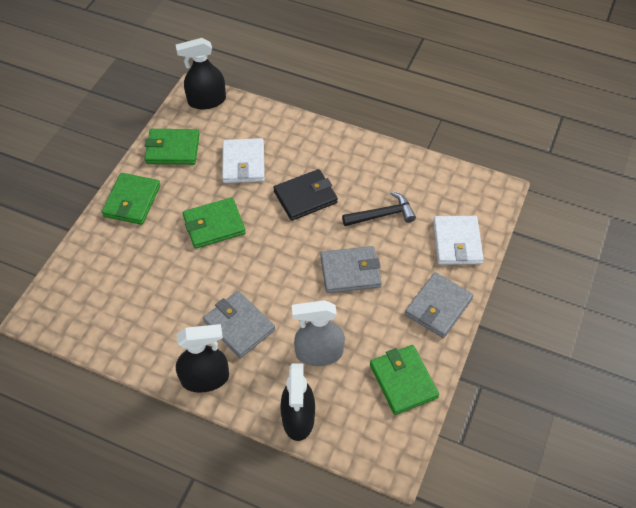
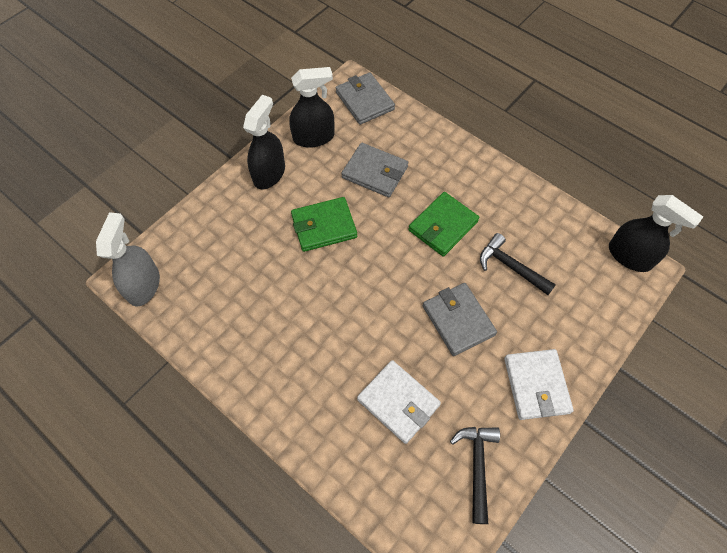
black hammer: 1 -> 2
black wallet: 1 -> 0
green wallet: 4 -> 2

